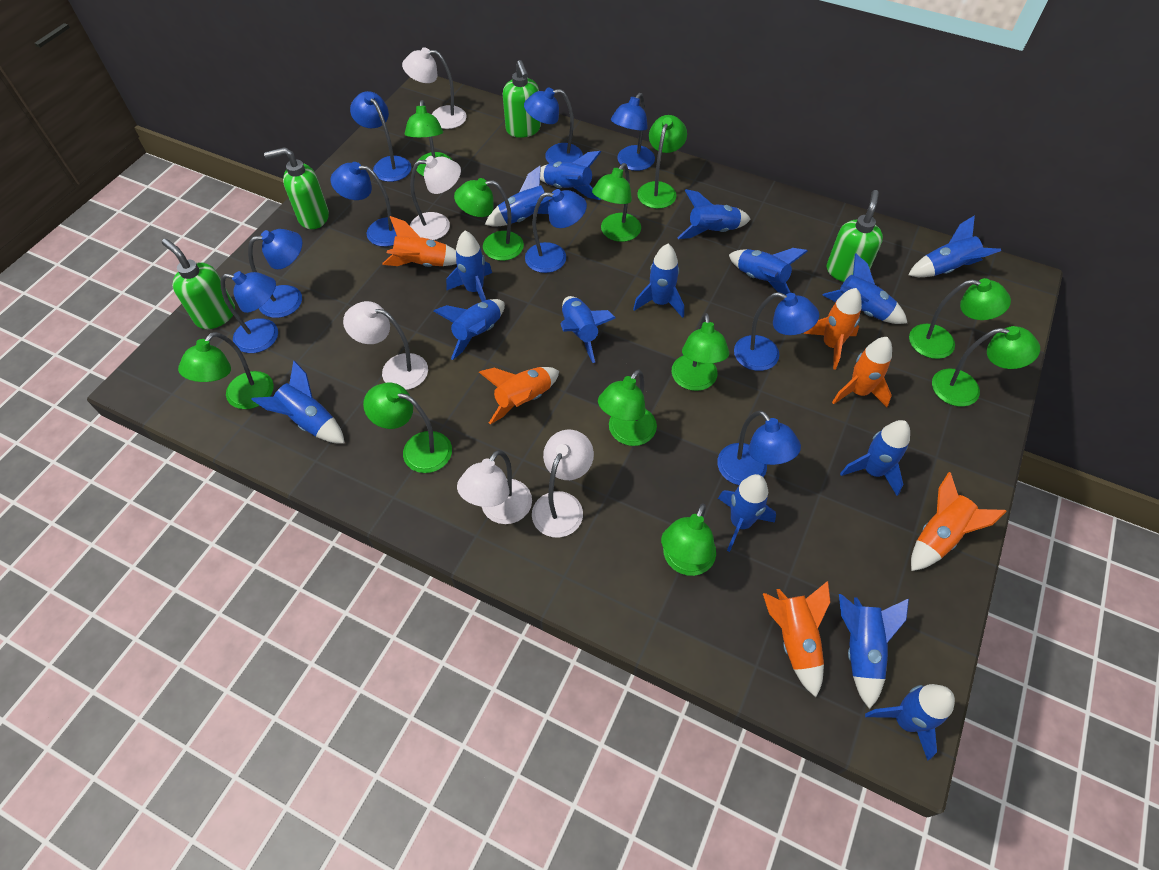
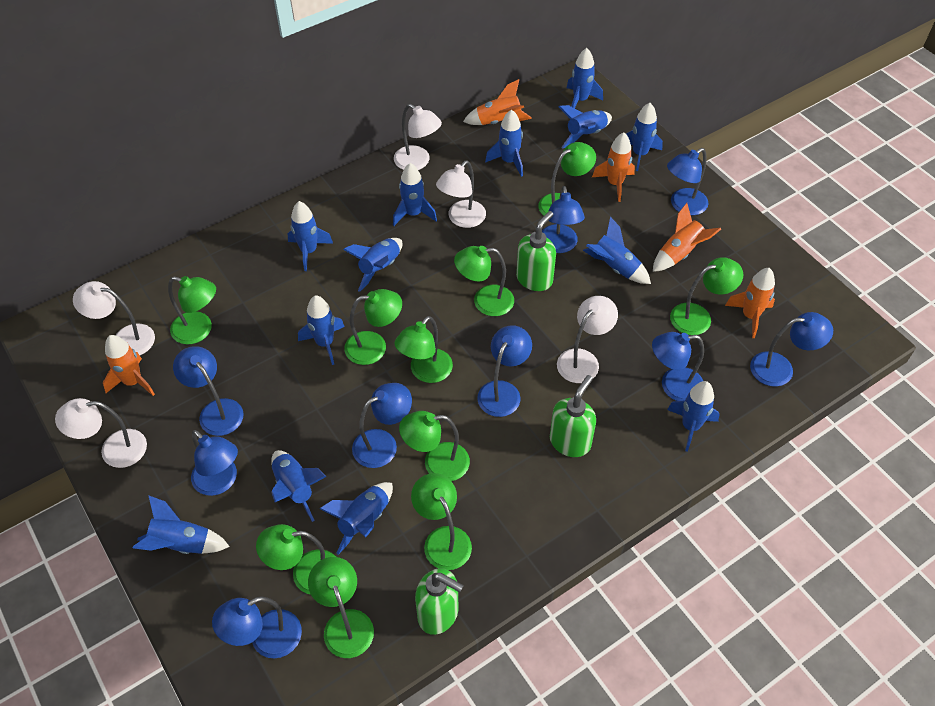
blue rocket: 15 -> 13
green lamp: 11 -> 10
green soap dispenser: 4 -> 3
orange rocket: 6 -> 5

